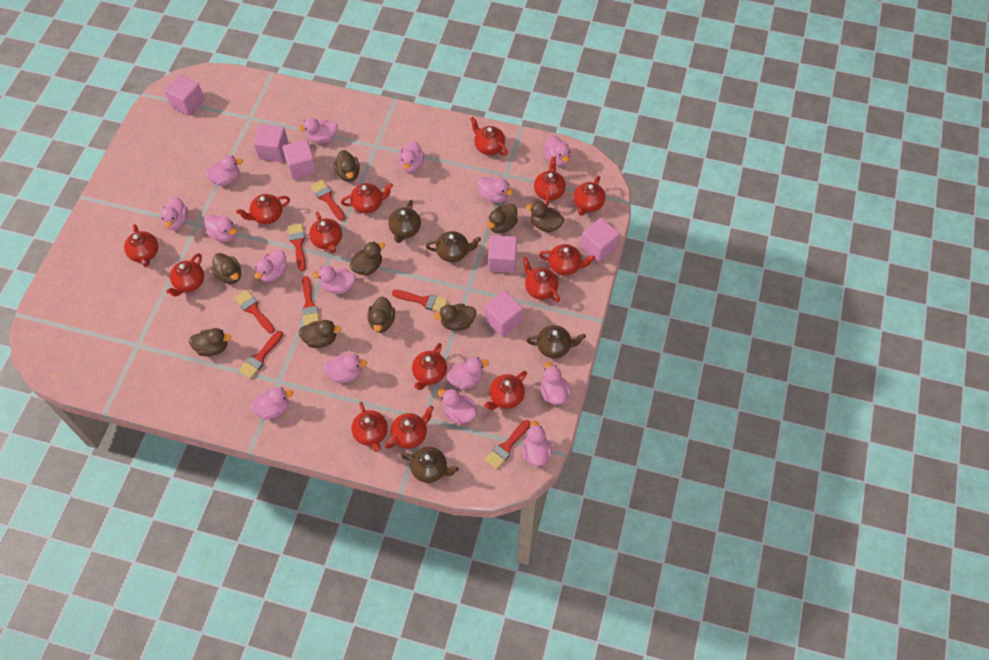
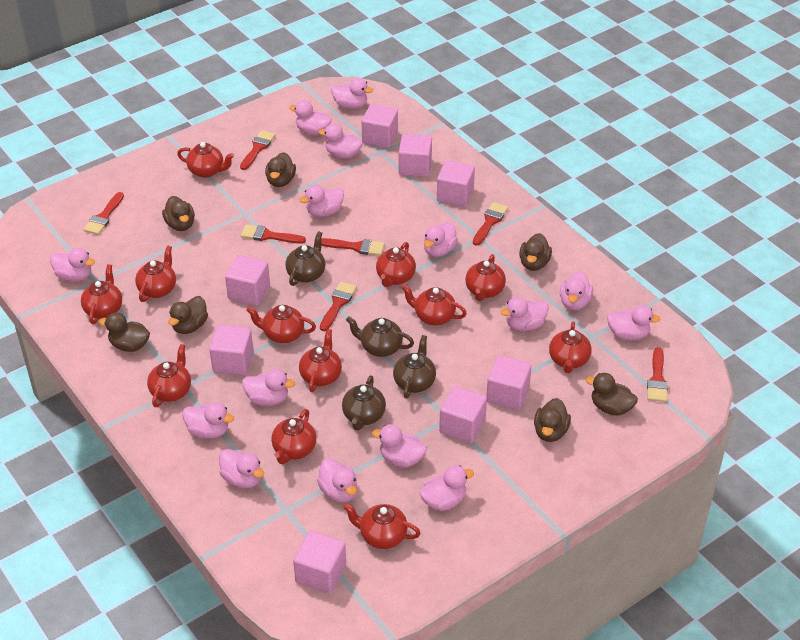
brown duck: 9 -> 7
pink cube: 6 -> 8
red teapot: 14 -> 12

